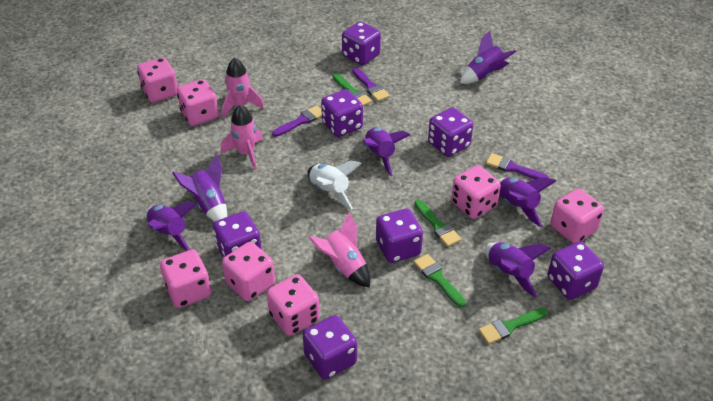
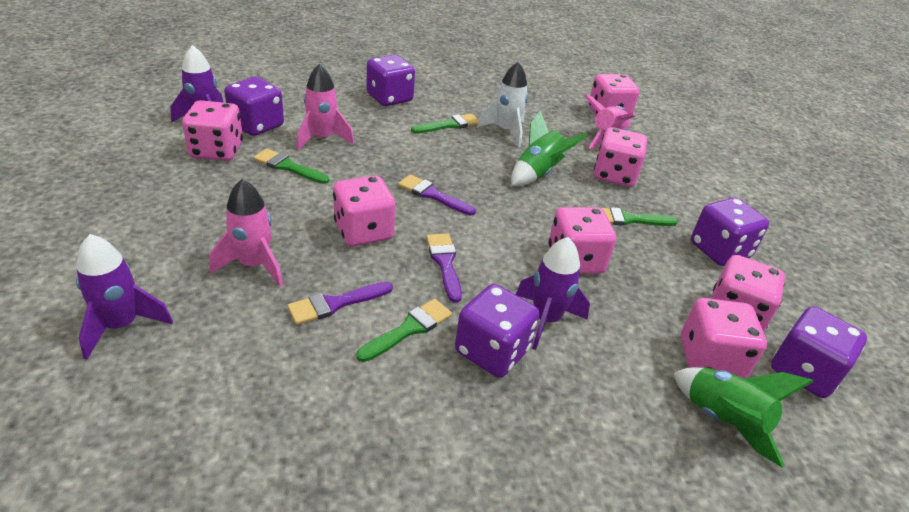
green rocket: 0 -> 2
purple dice: 7 -> 5
purple rocket: 6 -> 3

